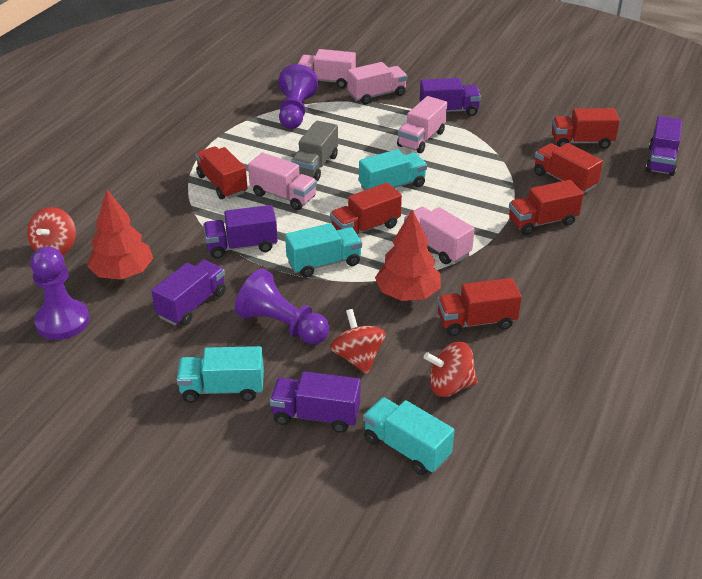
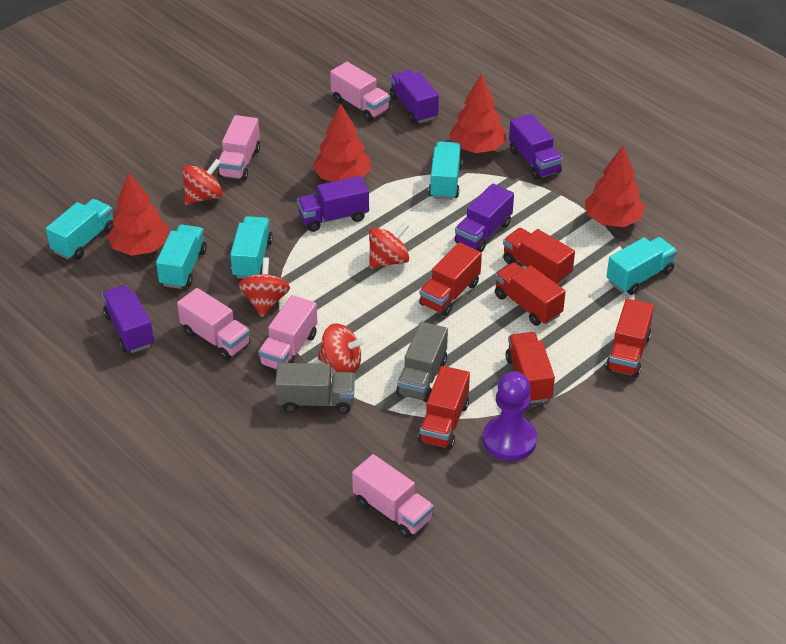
grey truck: 1 -> 2
purple pawn: 3 -> 1
red spinning top: 3 -> 4
red tree: 2 -> 4
turquoise truck: 4 -> 5

